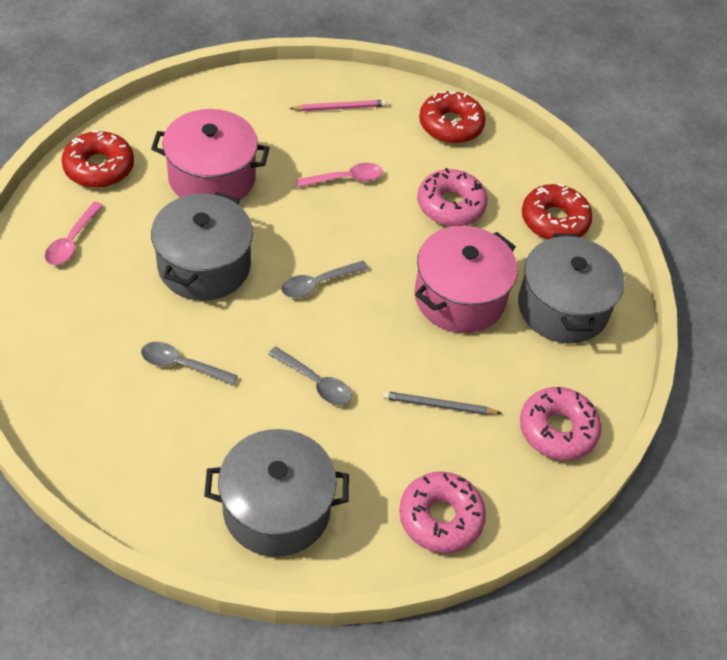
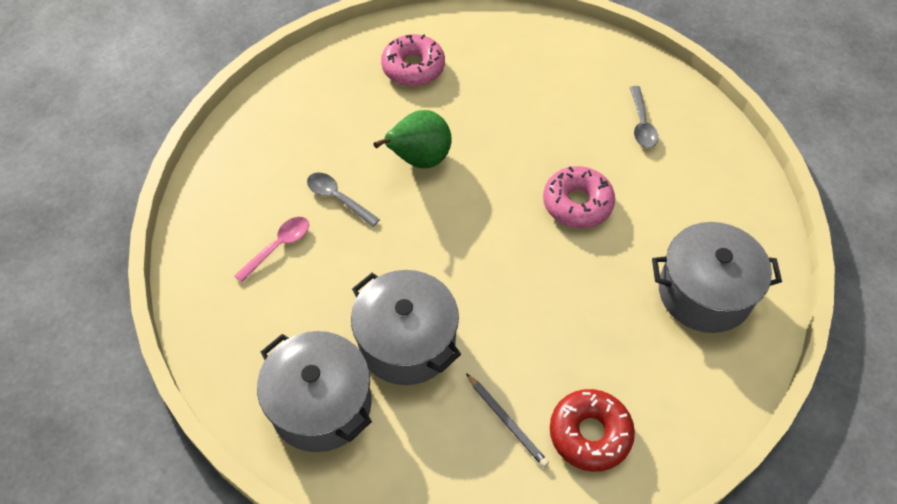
green pear: 0 -> 1
grey spoon: 3 -> 2
pink donut: 3 -> 2
pink pencil: 1 -> 0
pink pot: 2 -> 0
pink spoon: 2 -> 1
red donut: 3 -> 1

